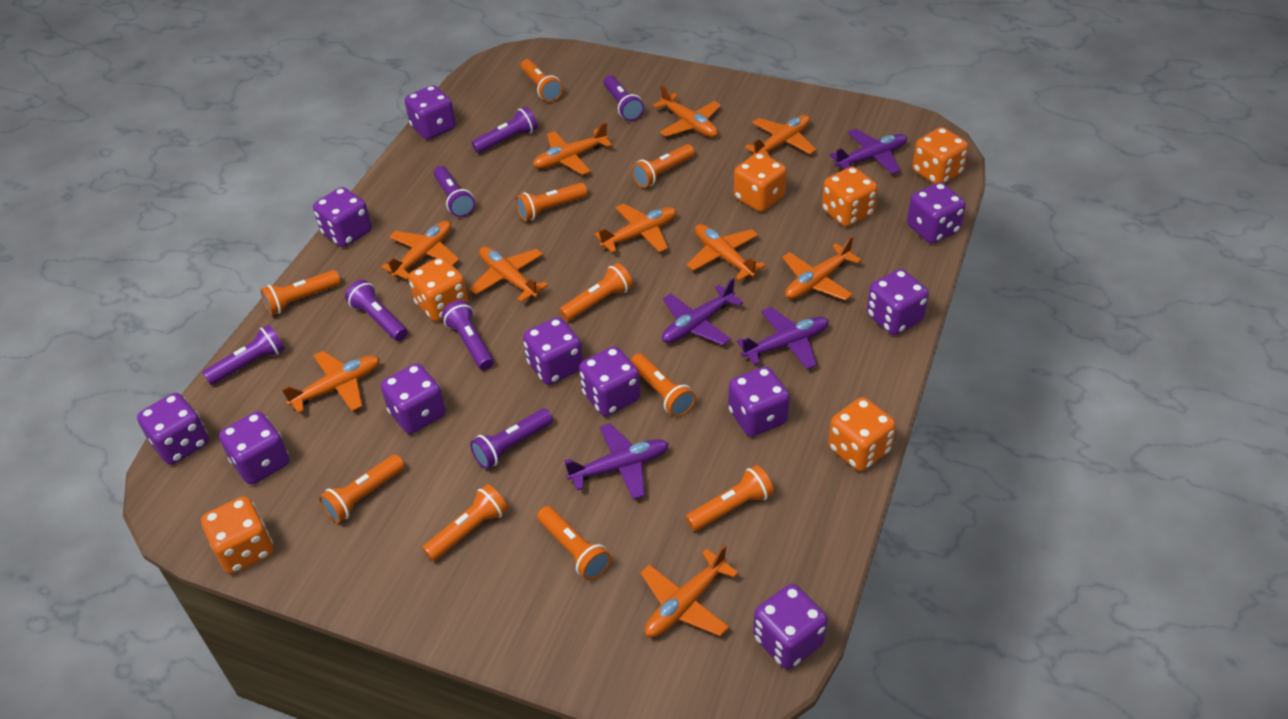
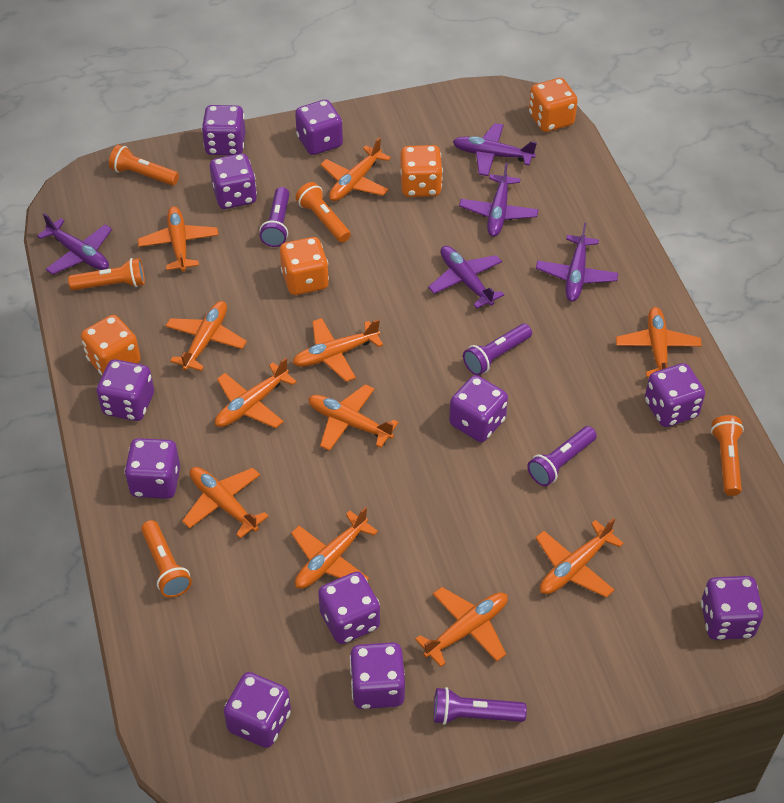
orange dice: 6 -> 4
orange flashlight: 10 -> 5
orange plane: 10 -> 11
purple flashlight: 7 -> 4
purple plane: 4 -> 5

